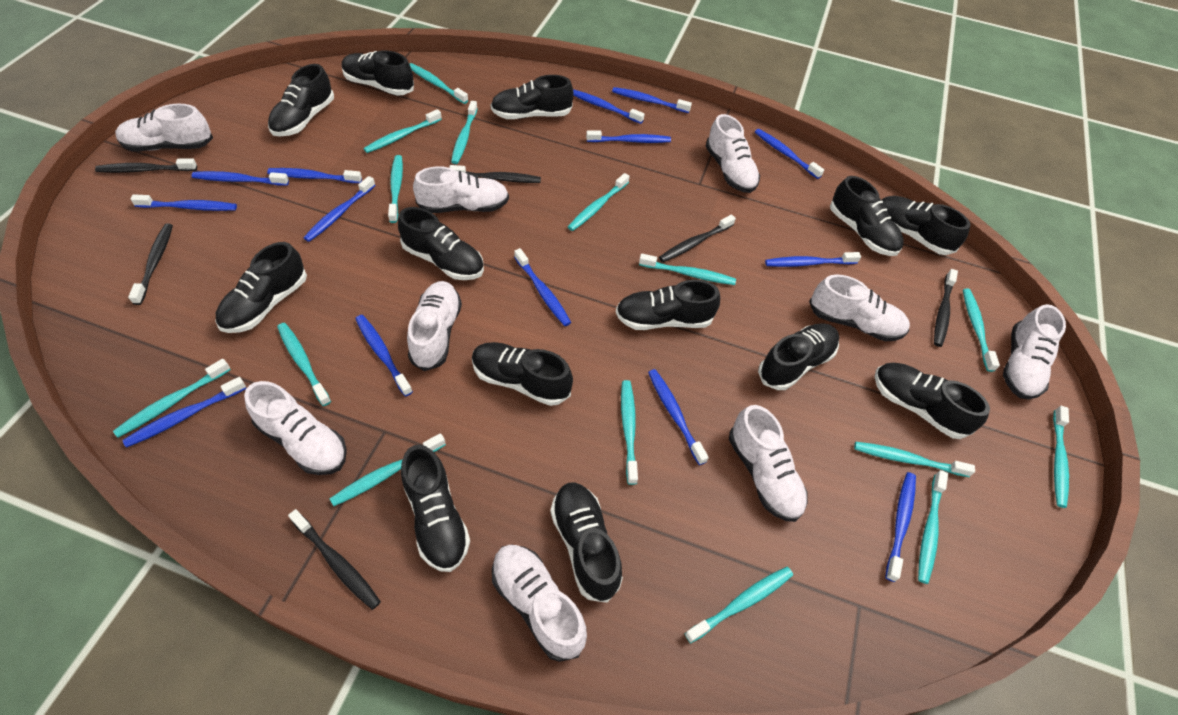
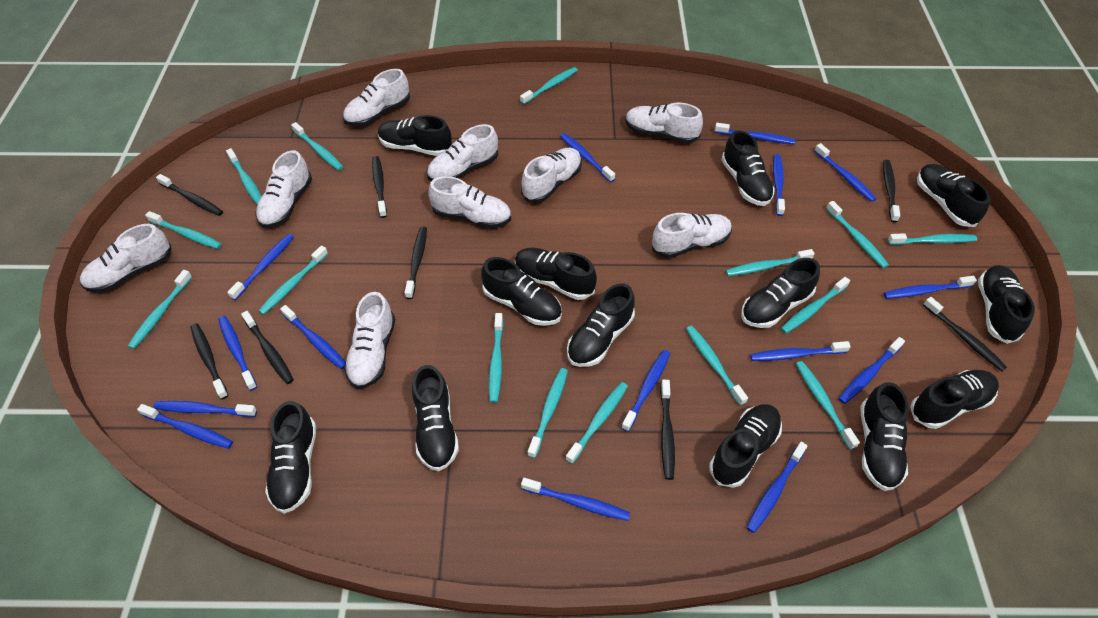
black toothbrush: 6 -> 8
blue toothbrush: 14 -> 15

